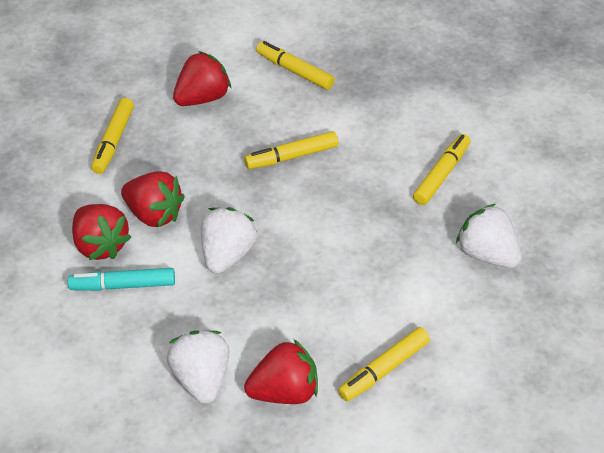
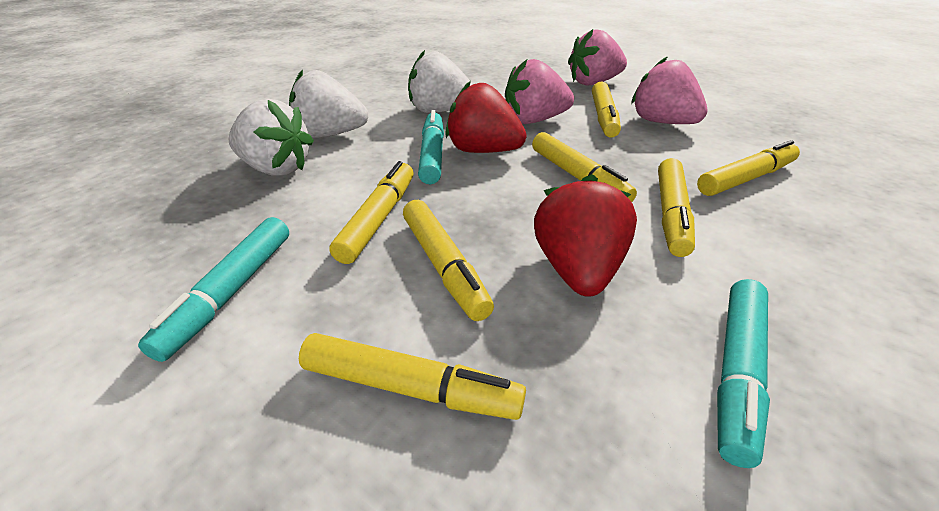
pink strawberry: 0 -> 3
red strawberry: 4 -> 2
turquoise marker: 1 -> 3
yellow marker: 5 -> 7

